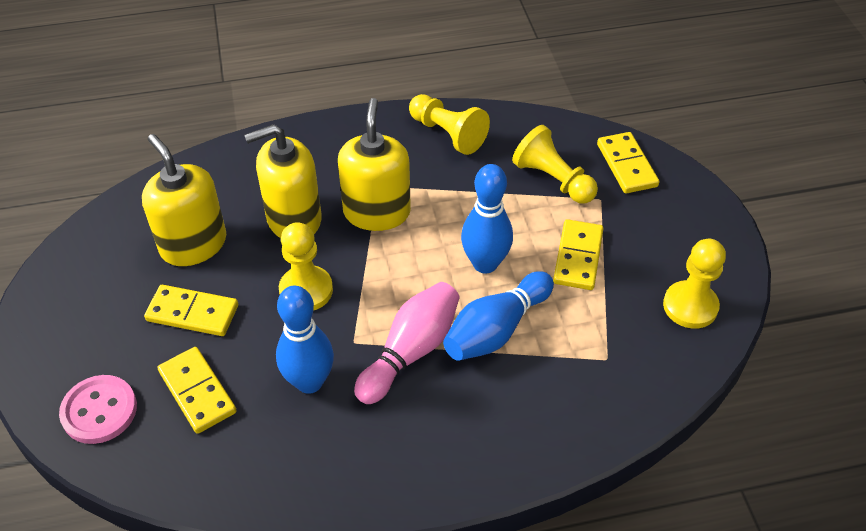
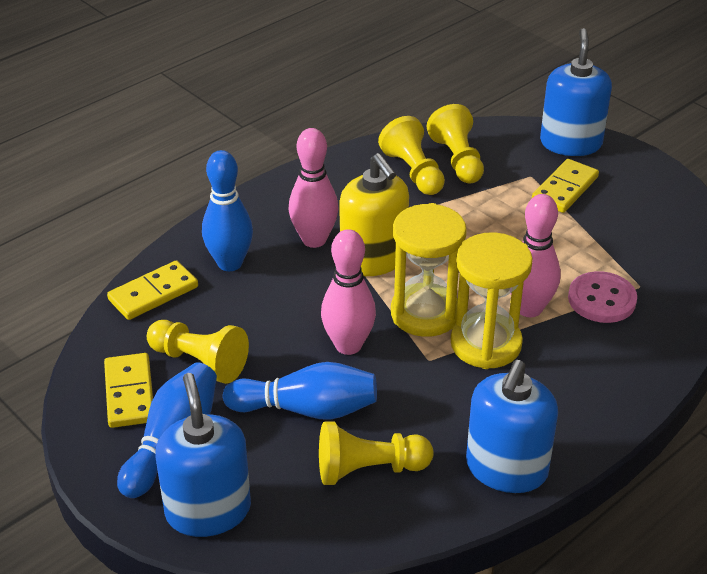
blue soap dispenser: 0 -> 3
pink bowling pin: 1 -> 3
yellow domino: 4 -> 3
yellow hourglass: 0 -> 2
yellow soap dispenser: 3 -> 1

